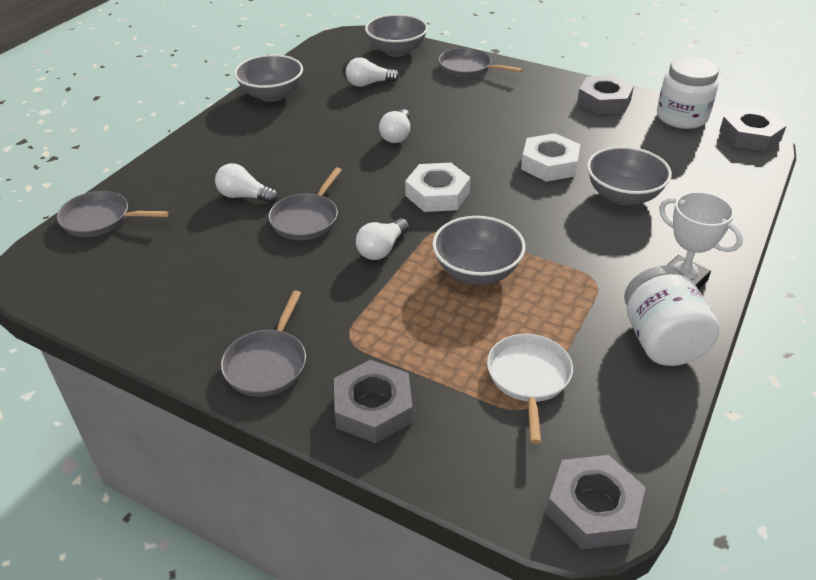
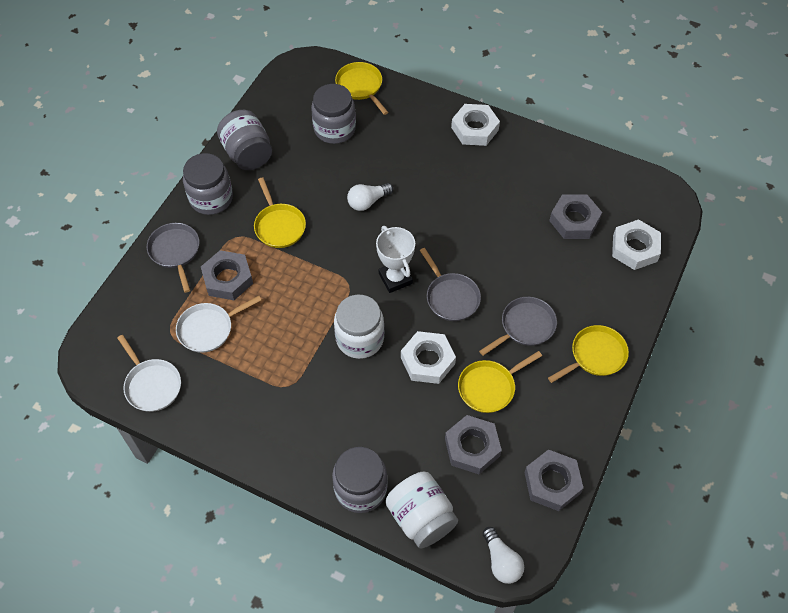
grey bowl: 4 -> 0
grey jar: 0 -> 4
grey pan: 4 -> 3
white light bulb: 4 -> 2
white nut: 2 -> 3
white pan: 1 -> 2
yellow pan: 0 -> 4

